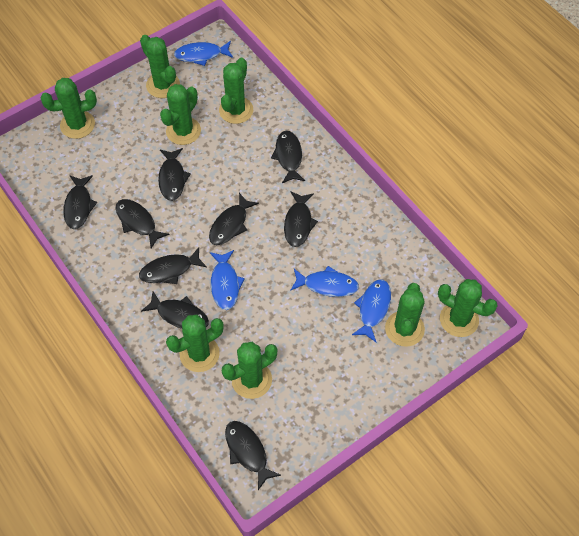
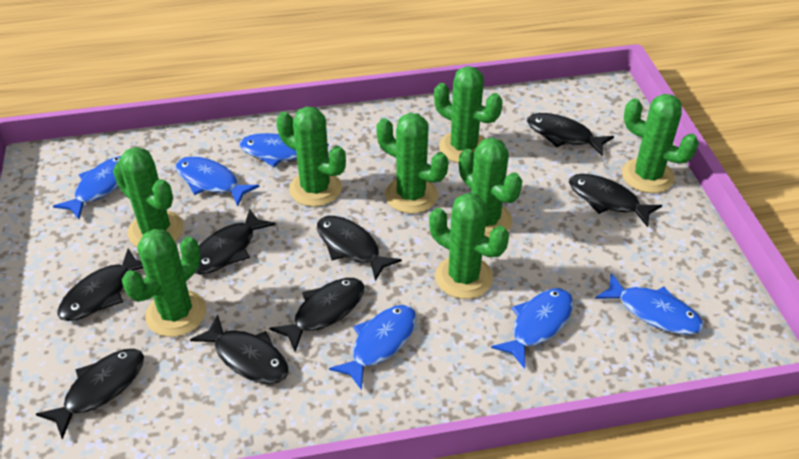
black fish: 9 -> 8
blue fish: 4 -> 6

